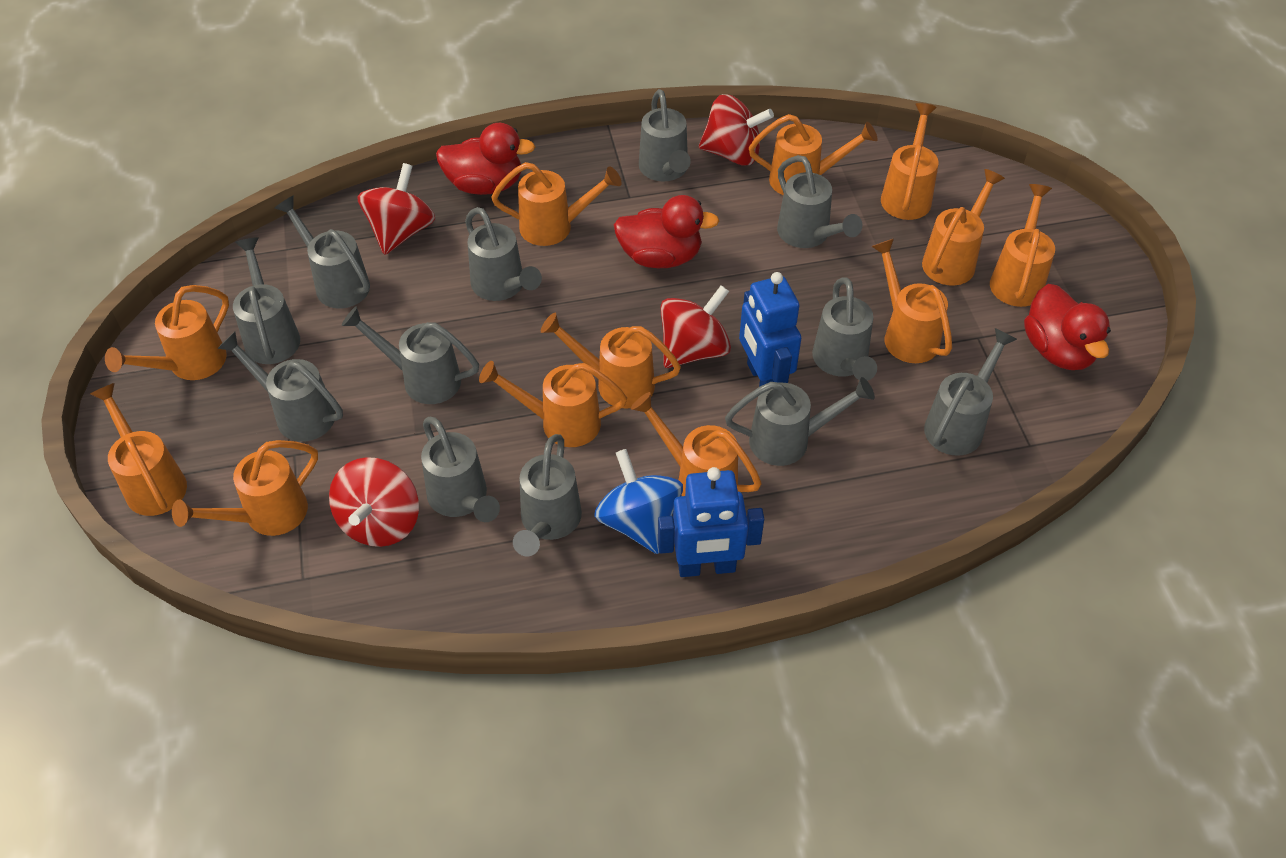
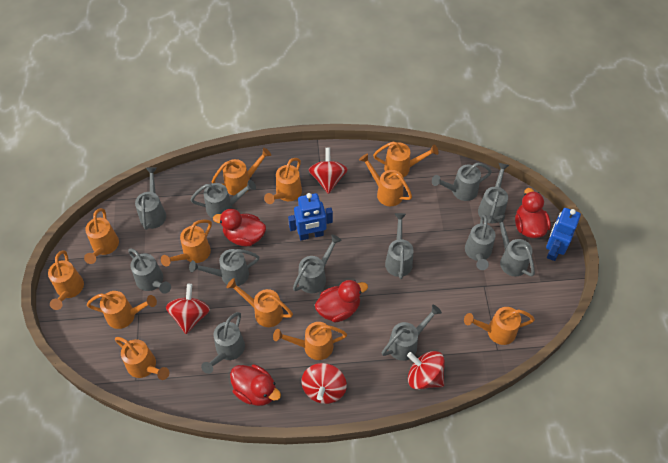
blue spinning top: 1 -> 0
red duck: 3 -> 4

